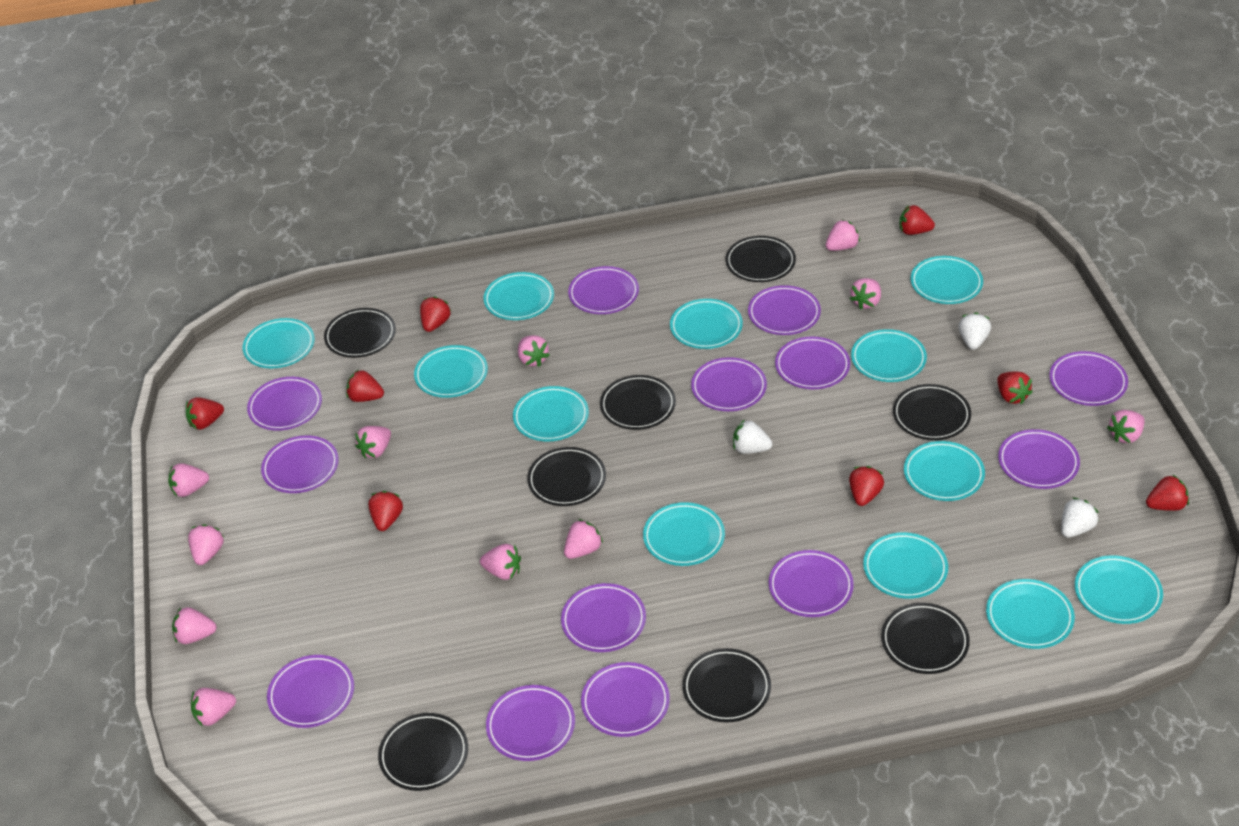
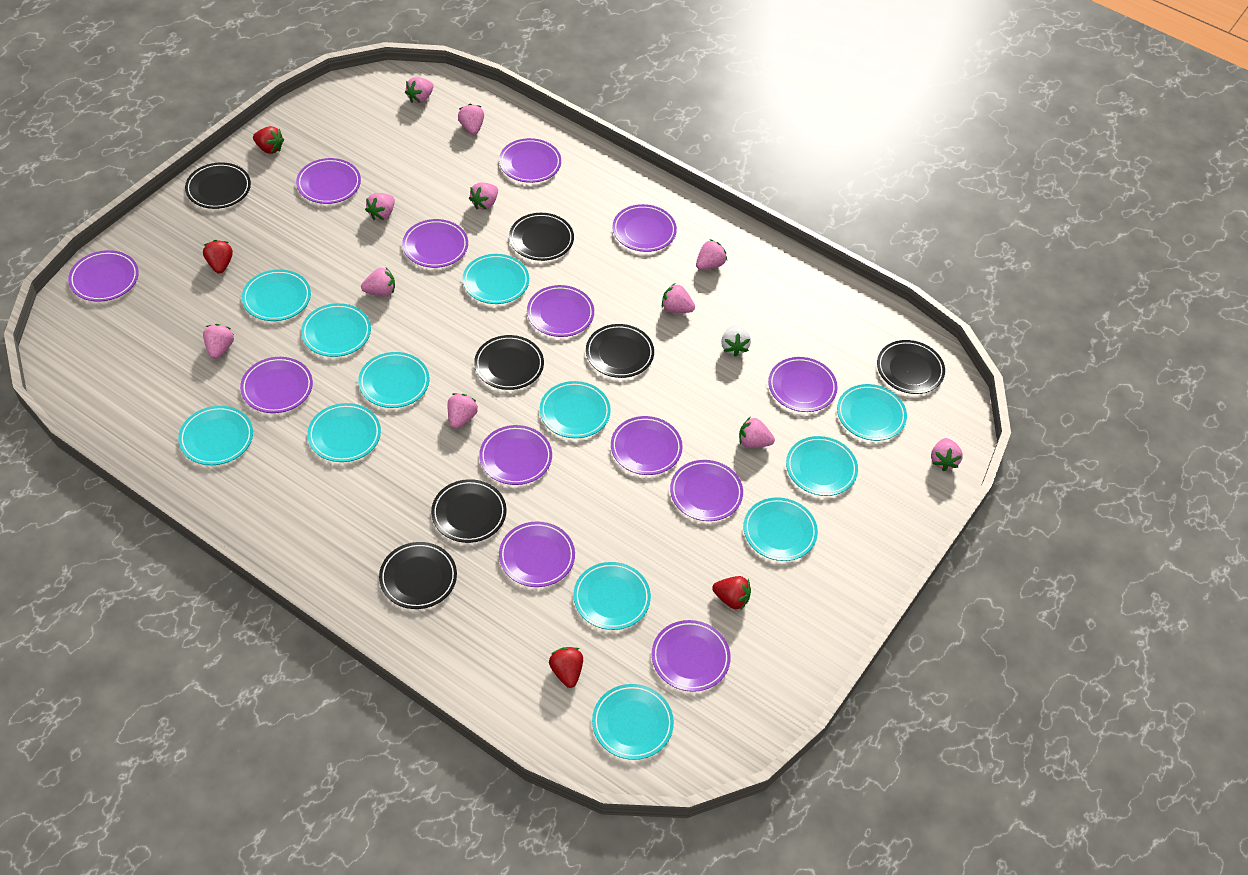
black plate: 8 -> 7
red strawberry: 8 -> 4
white strawberry: 3 -> 1

